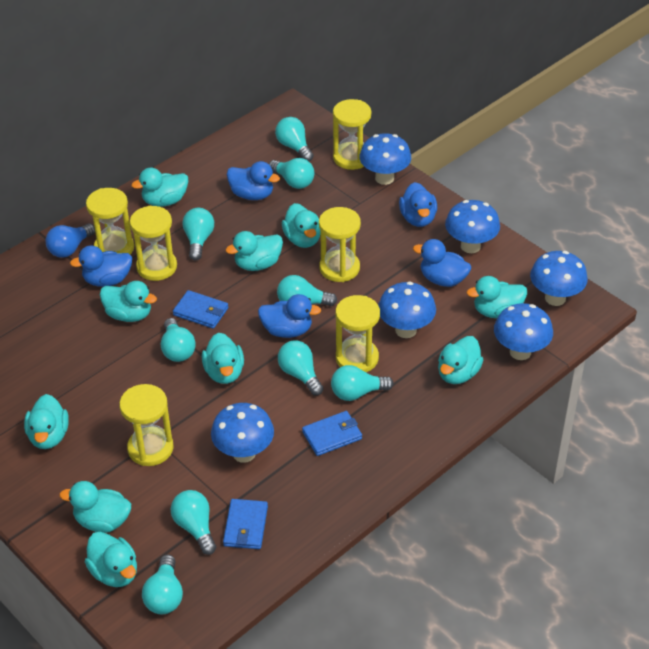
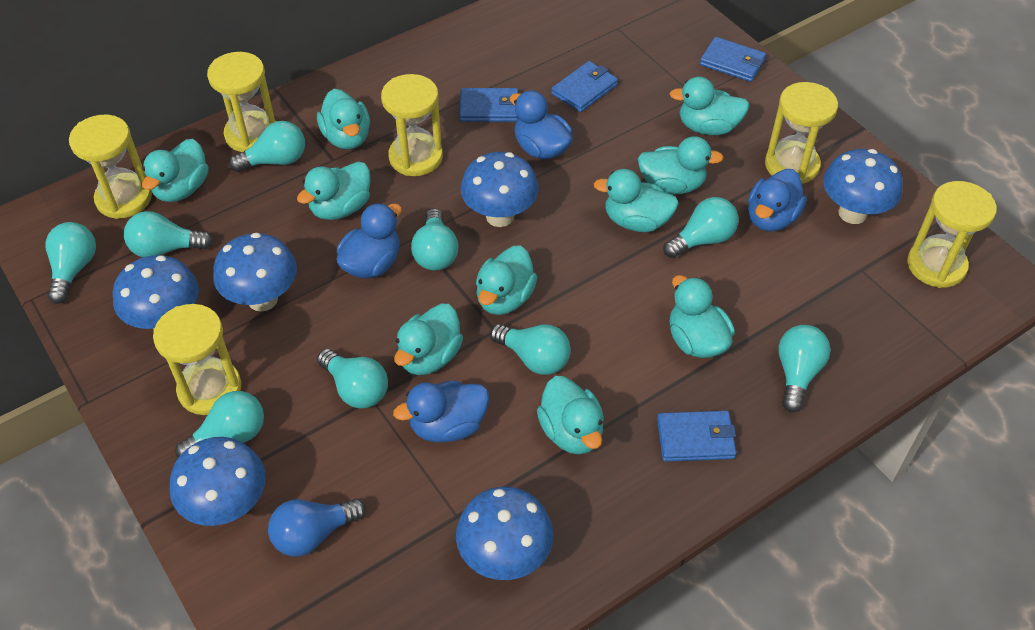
blue duck: 5 -> 4
blue wallet: 3 -> 4

